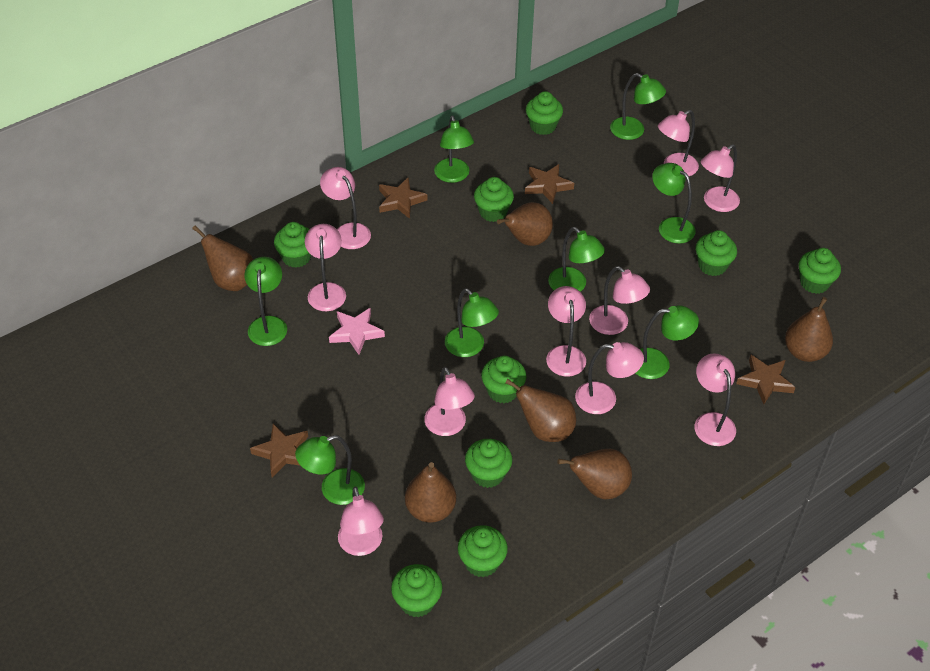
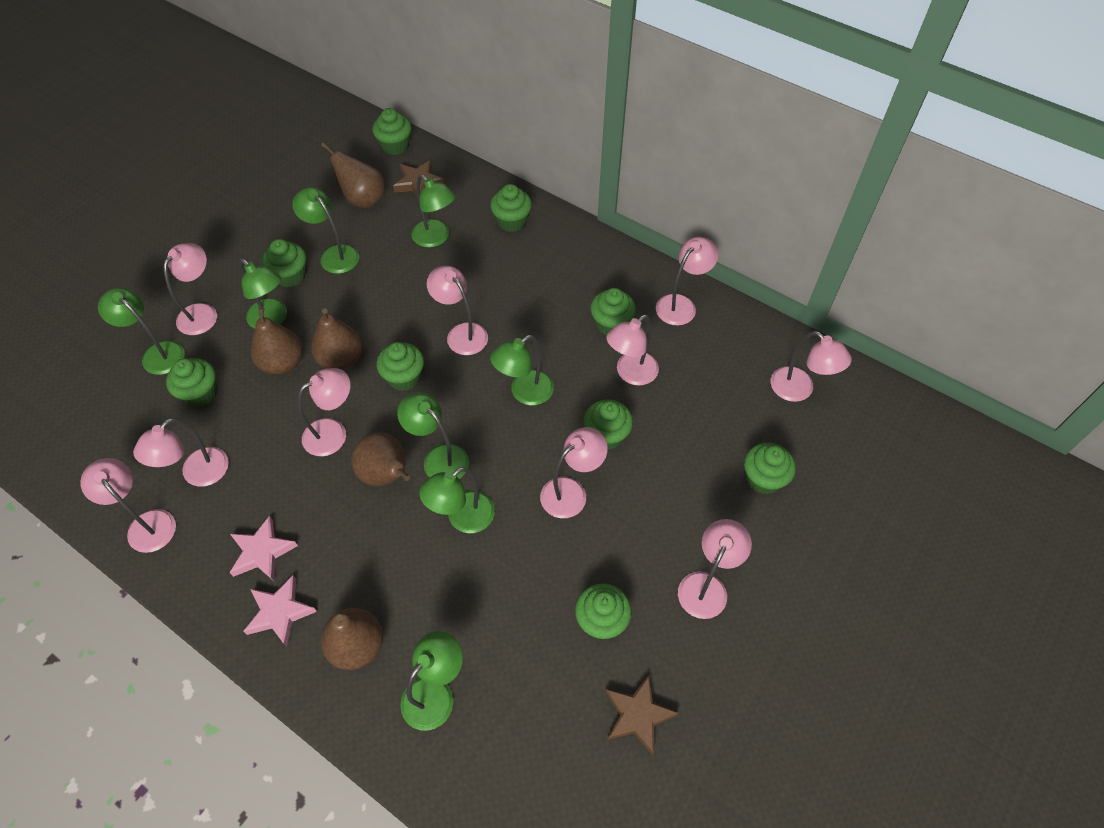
brown pear: 6 -> 5
brown star: 4 -> 2
pink star: 1 -> 2

